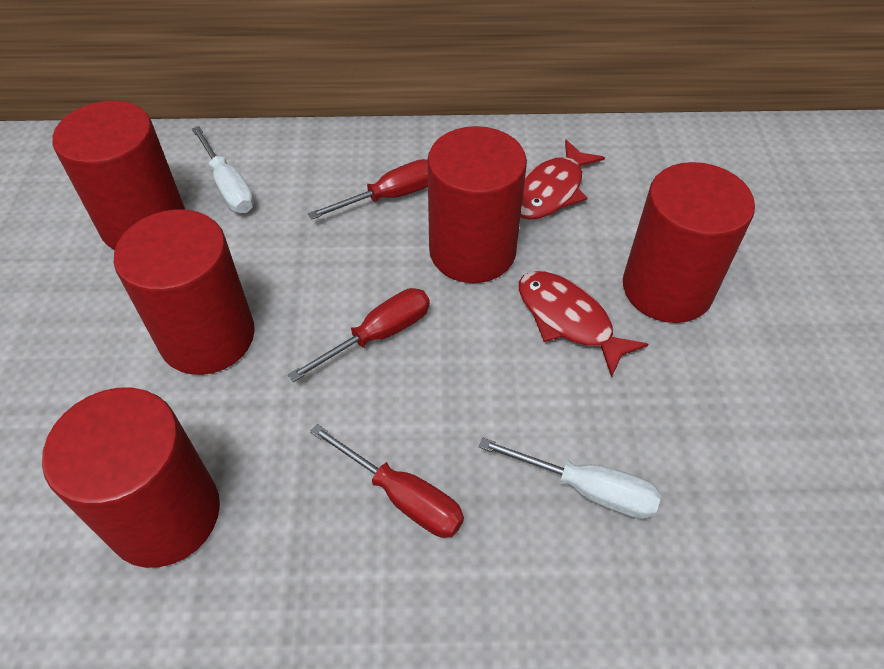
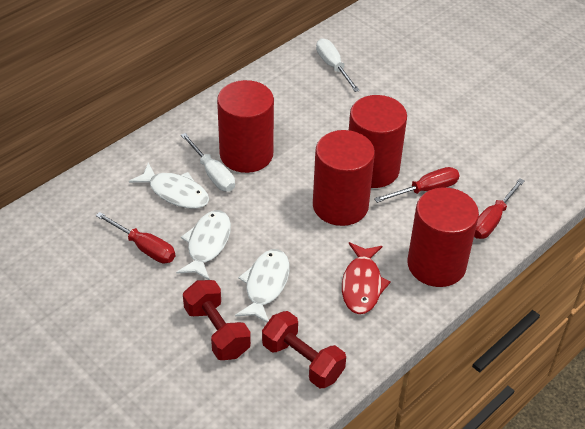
red cylinder: 5 -> 4
red dumbbell: 0 -> 2
red fish: 2 -> 1
white fish: 0 -> 3

